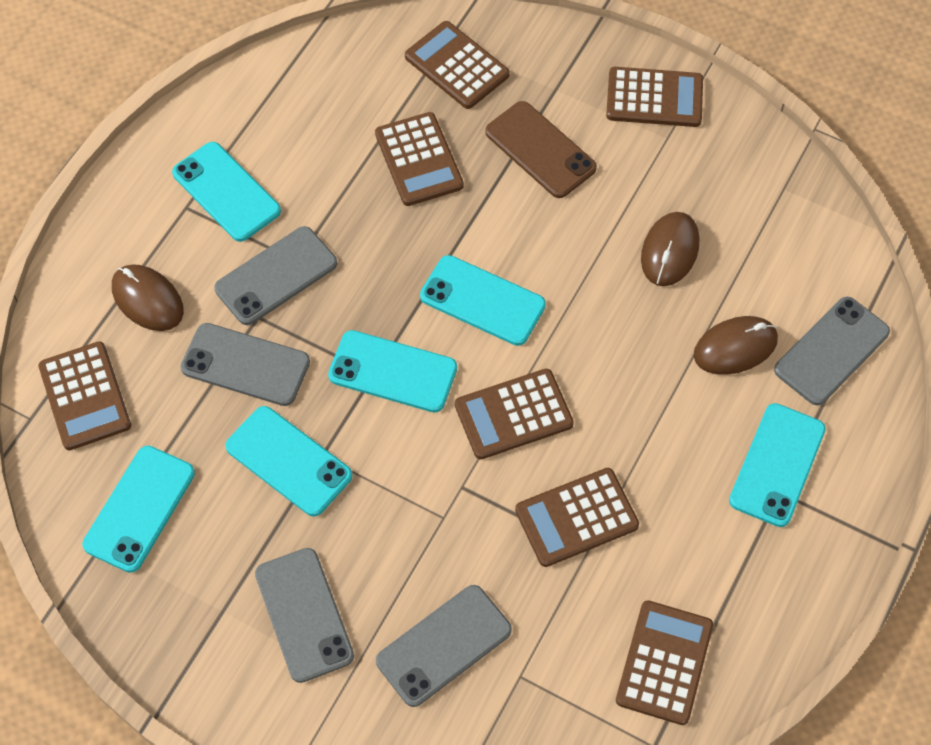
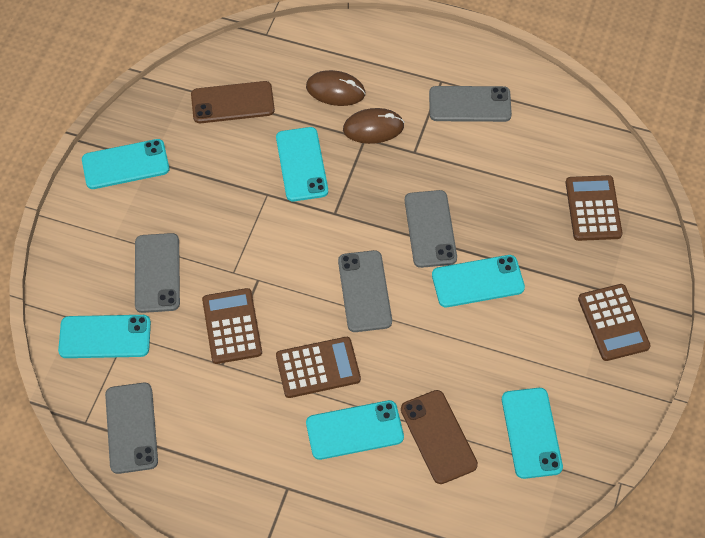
brown calculator: 7 -> 4
brown mouse: 3 -> 2
brown phone: 1 -> 2

